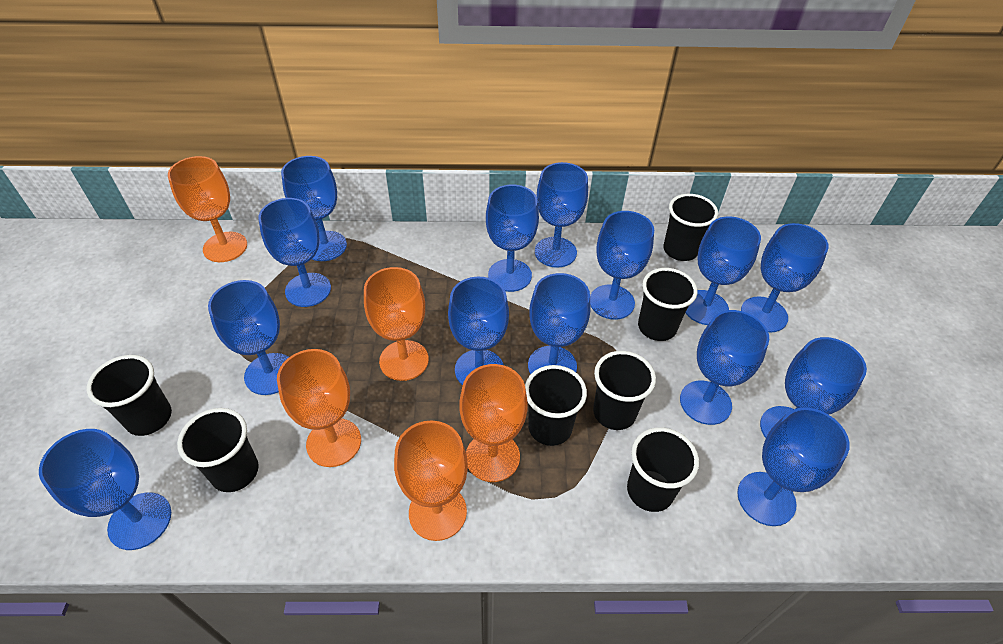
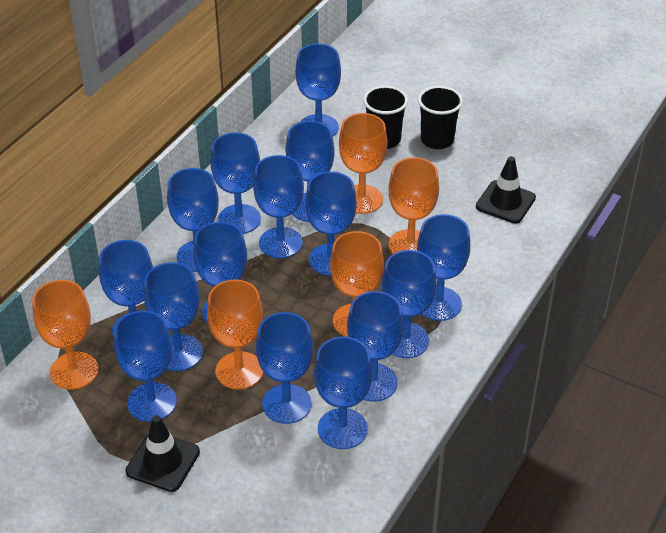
black cup: 7 -> 2
black traffic cone: 0 -> 2
blue goblet: 14 -> 15

